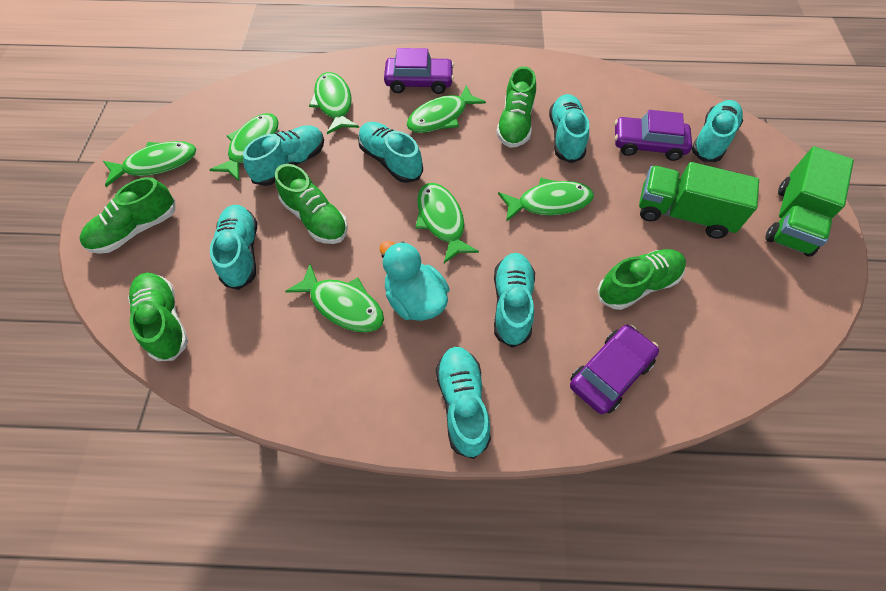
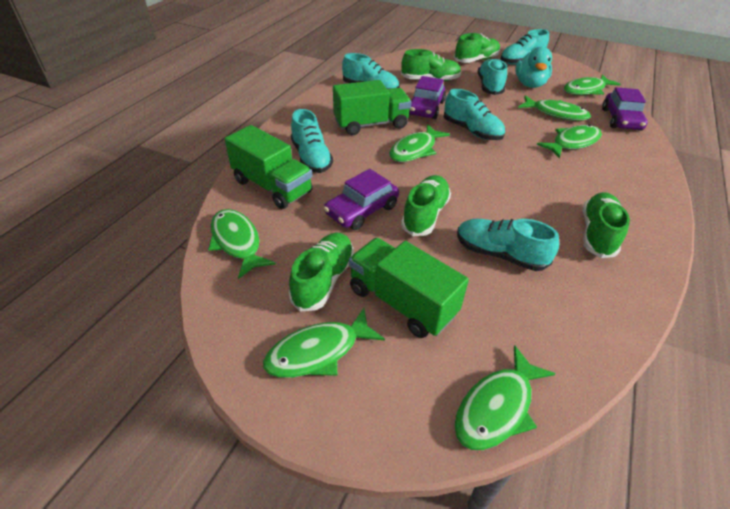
green truck: 2 -> 3
turquoise shoe: 7 -> 6

